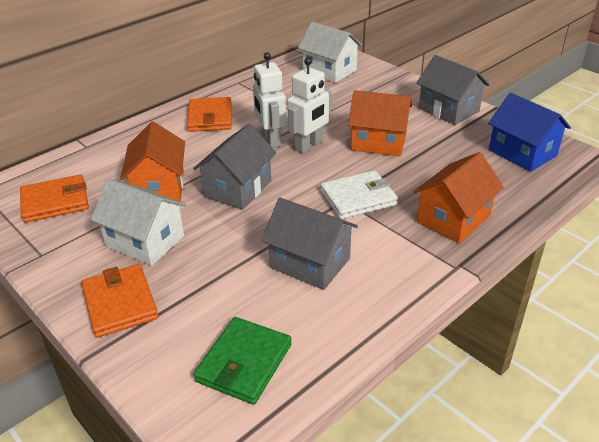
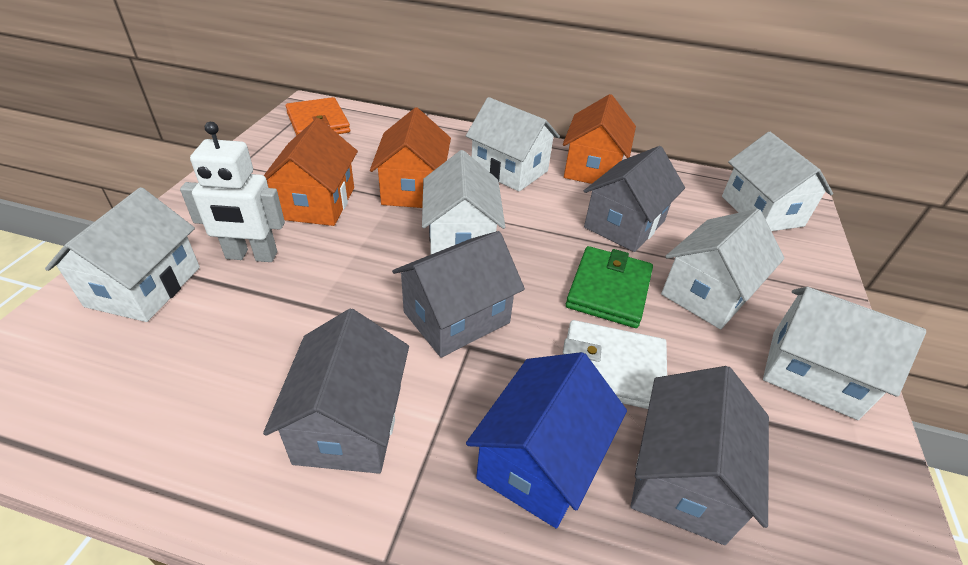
grey house: 3 -> 4
orange wallet: 3 -> 1
white house: 2 -> 6
white robot: 2 -> 1

